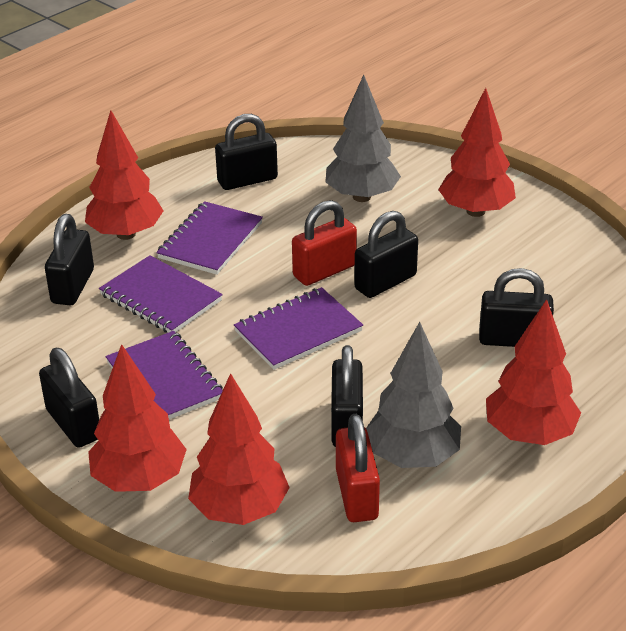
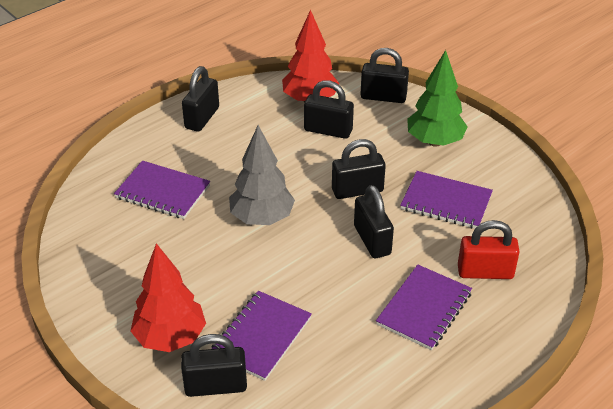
green tree: 0 -> 1
grey tree: 2 -> 1
red padlock: 2 -> 1
red tree: 5 -> 2

